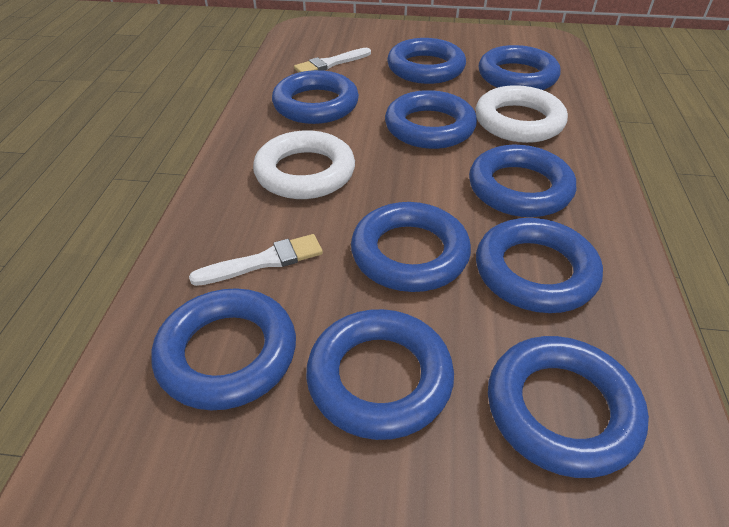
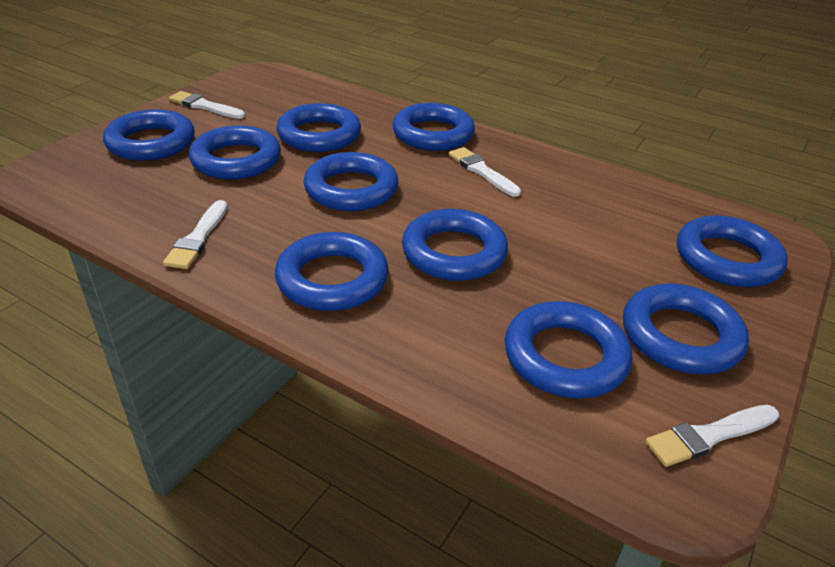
white brush: 2 -> 4
white ring: 2 -> 0

